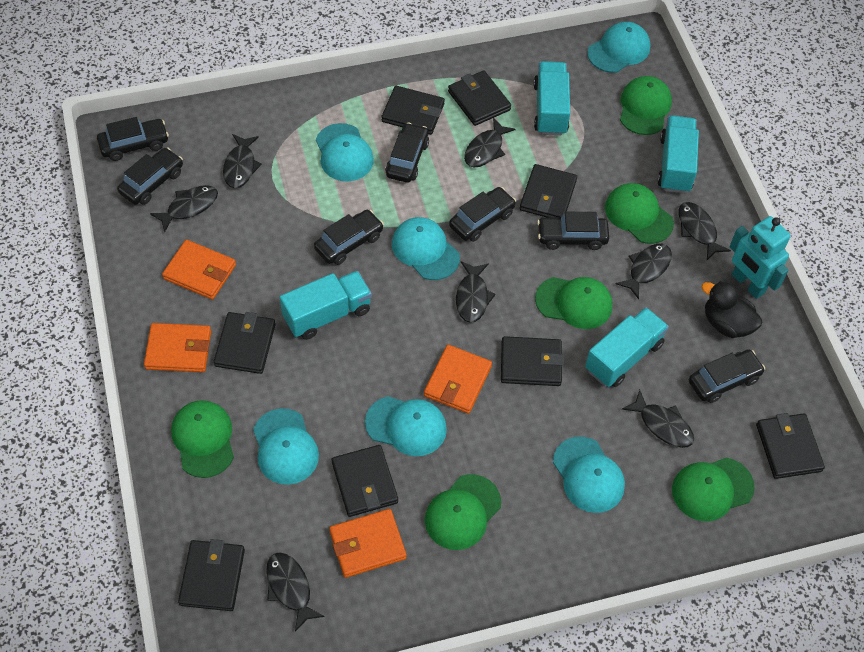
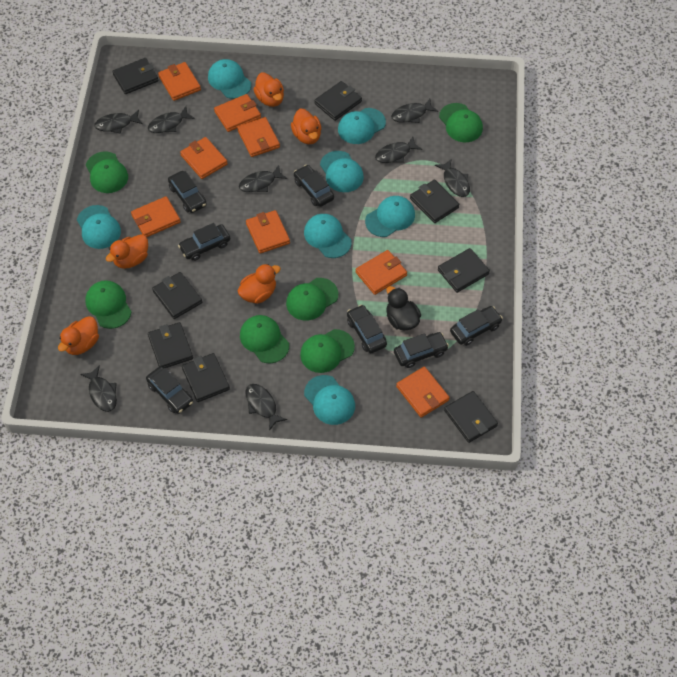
orange duck: 0 -> 5
orange wallet: 4 -> 8
turquoise cap: 6 -> 7
turquoise robot: 1 -> 0
turquoise truck: 4 -> 0

